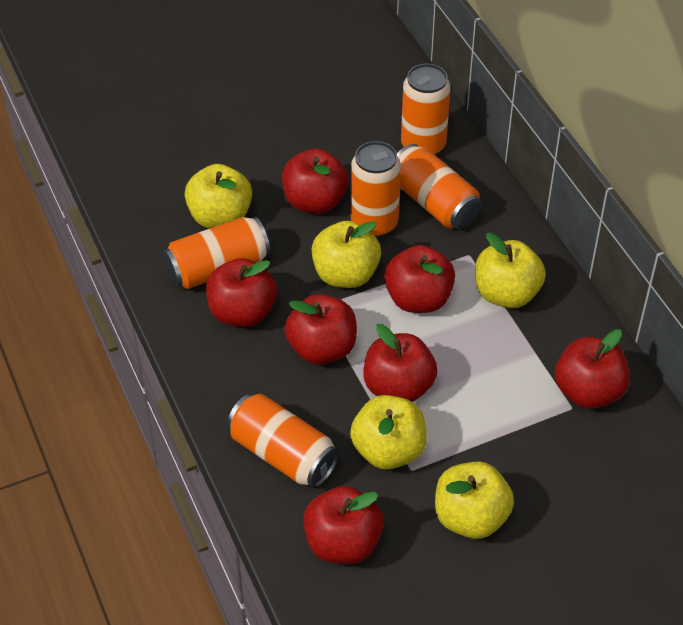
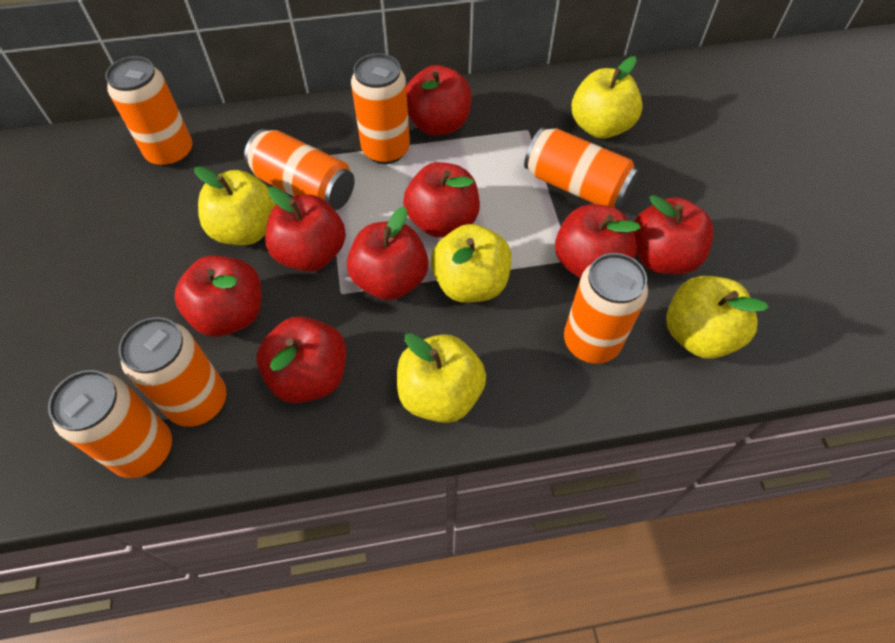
orange can: 5 -> 7
red apple: 7 -> 8

